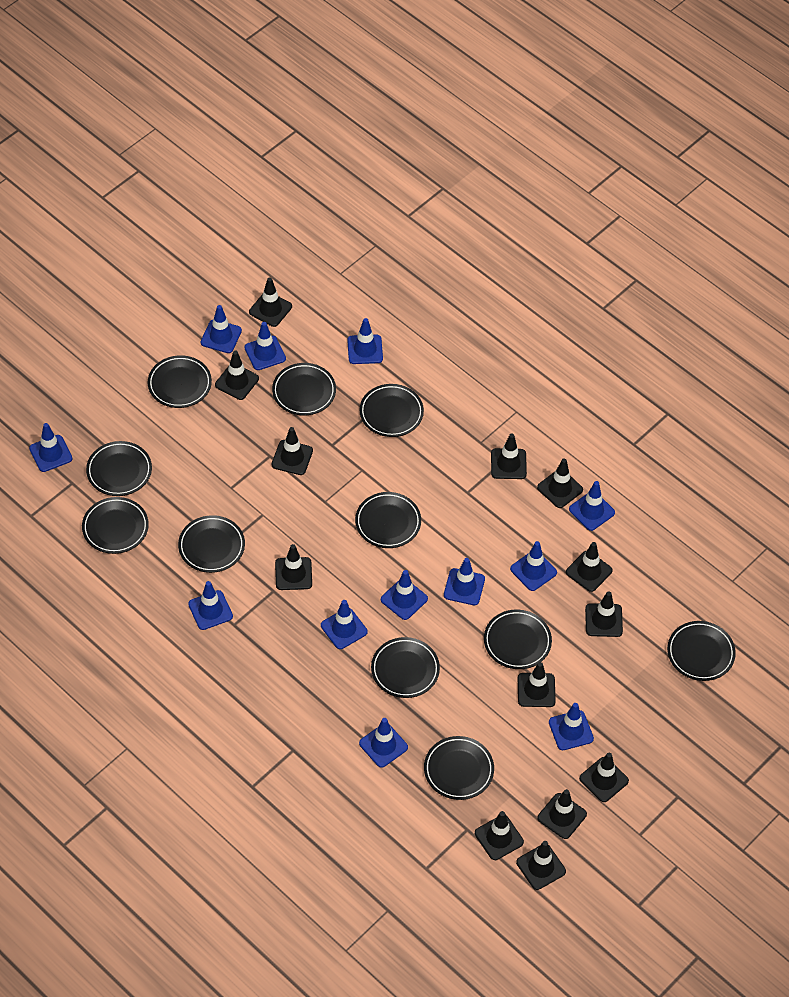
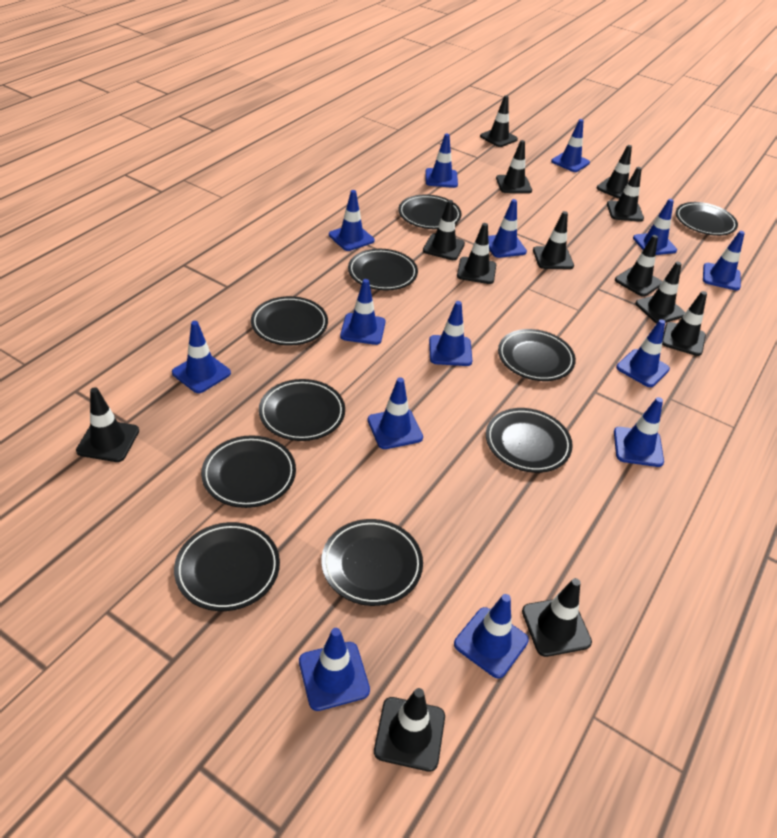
black plate: 11 -> 10
blue traffic cone: 12 -> 14

